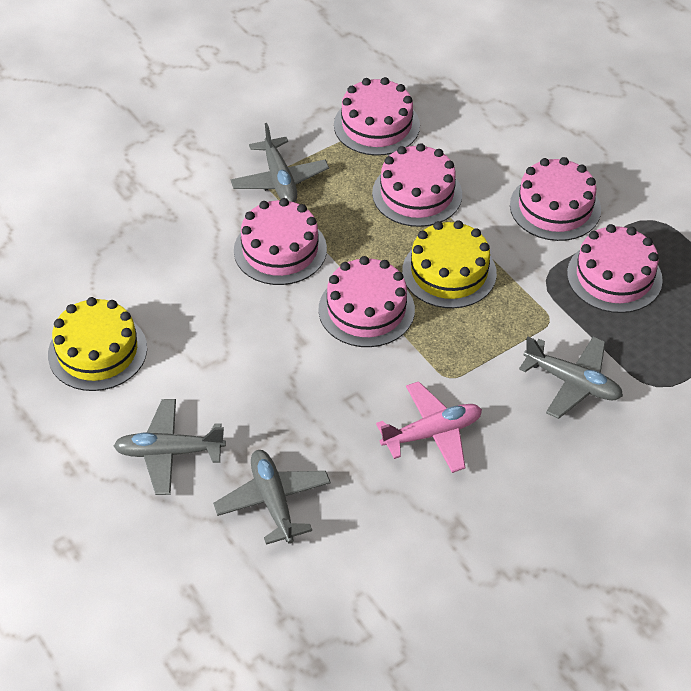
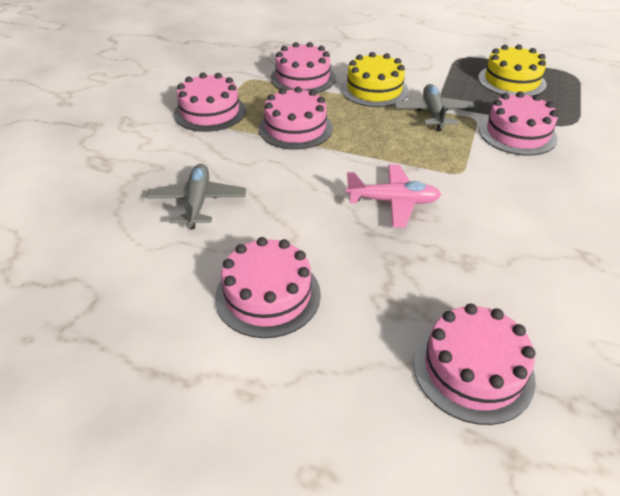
grey plane: 4 -> 2

